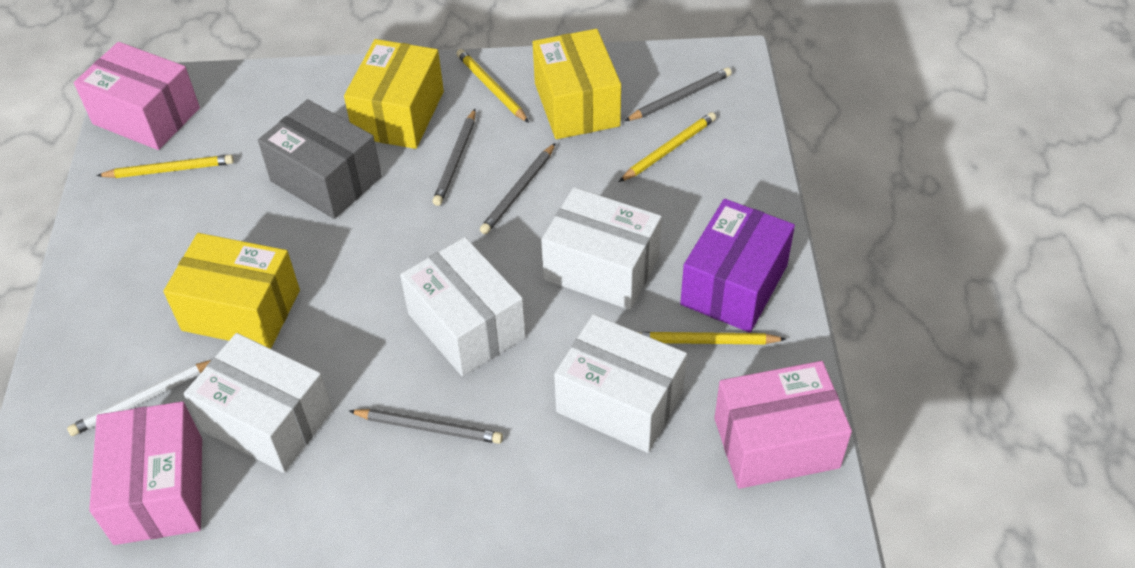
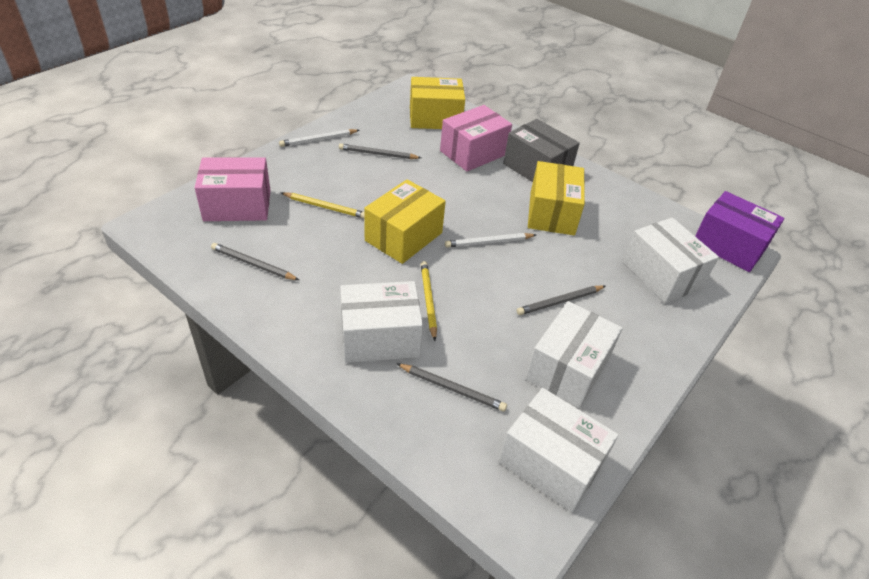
pink box: 3 -> 2
white pencil: 1 -> 2
yellow pencil: 4 -> 2

